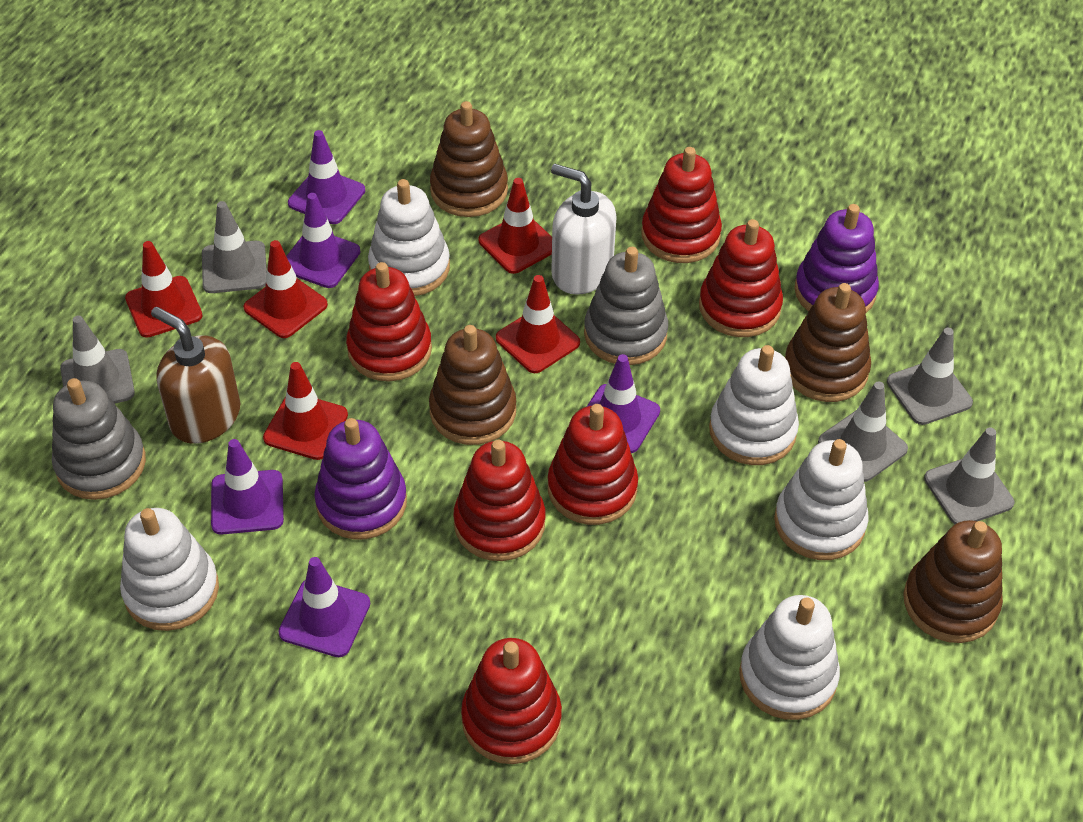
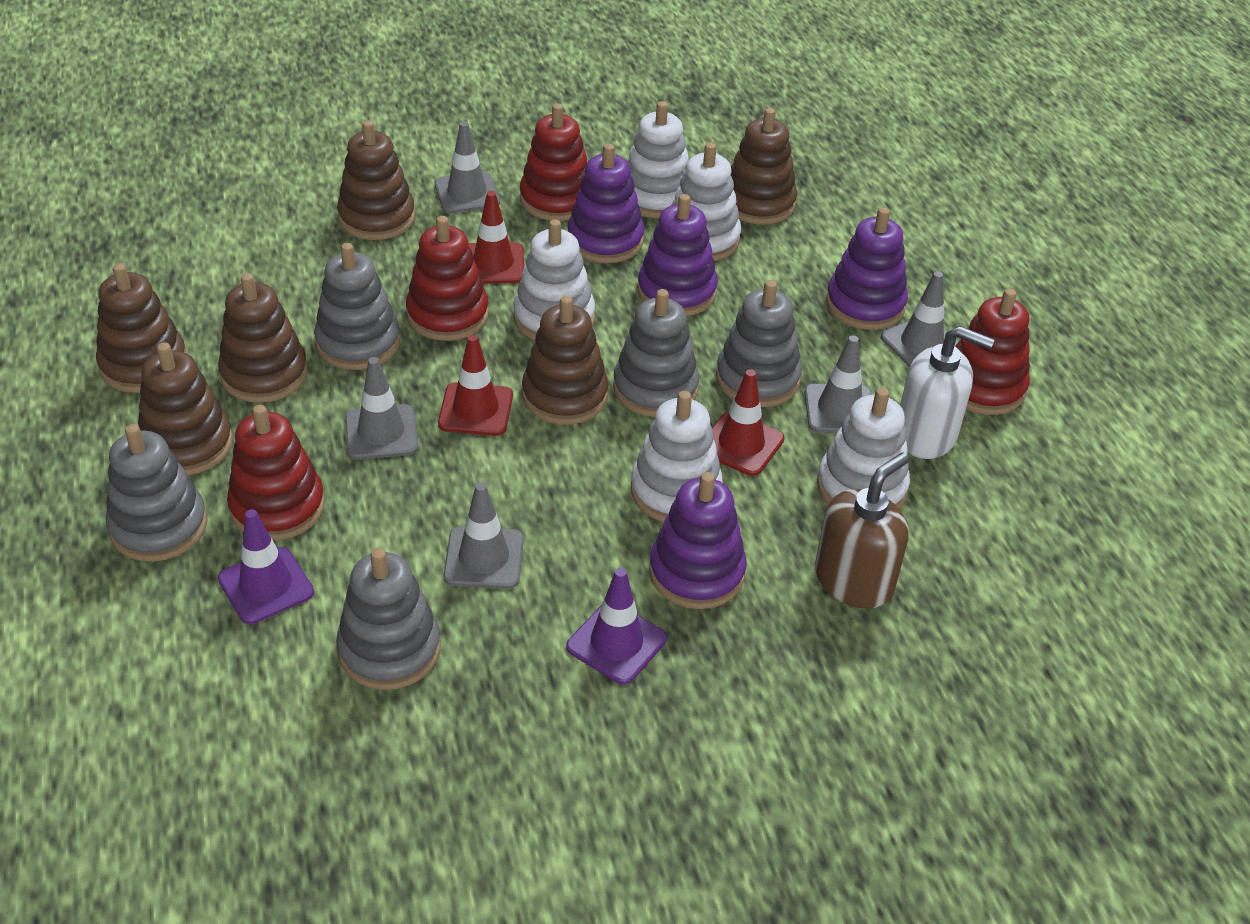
brown stacking toy: 4 -> 6
grey stacking toy: 2 -> 5
purple stacking toy: 2 -> 4
purple traffic cone: 5 -> 2
red stacking toy: 6 -> 4
red traffic cone: 5 -> 3

